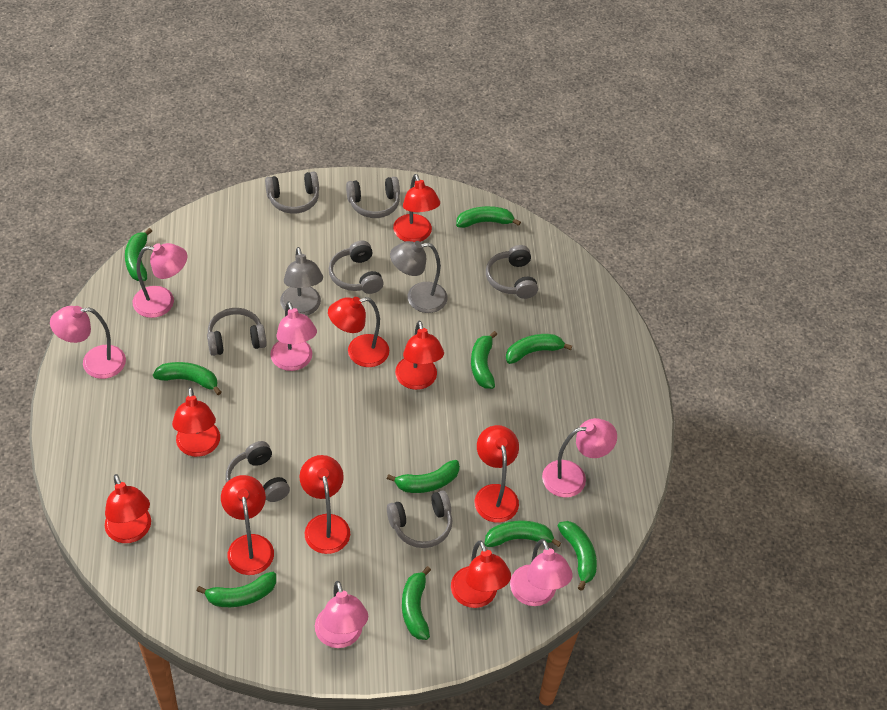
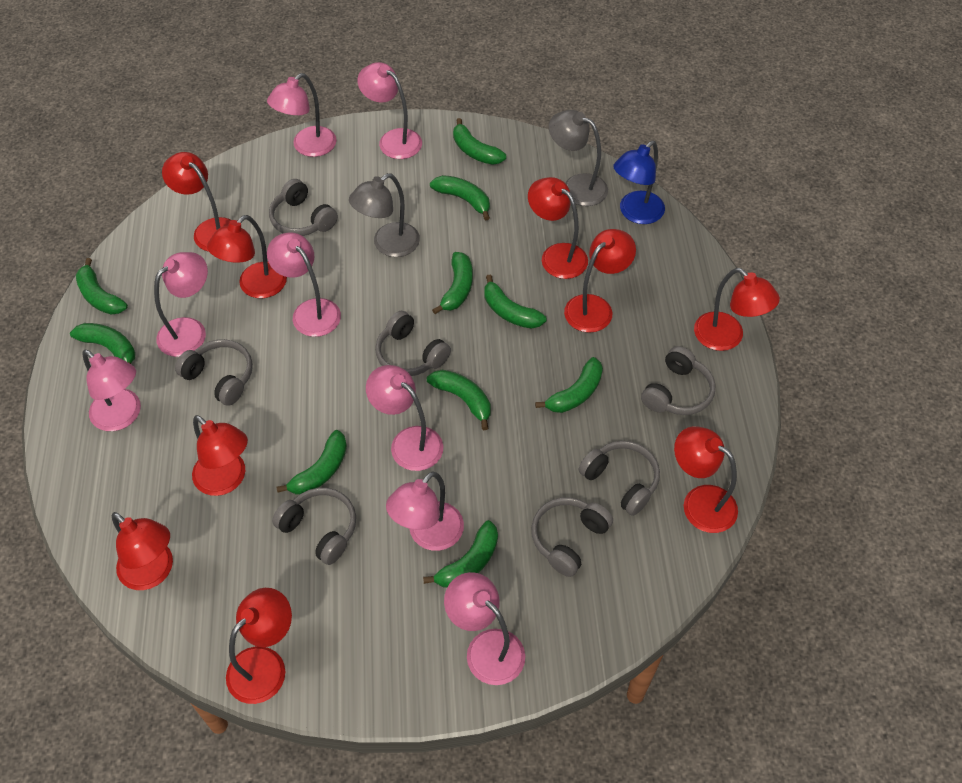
blue lamp: 0 -> 1
pink lamp: 6 -> 8

